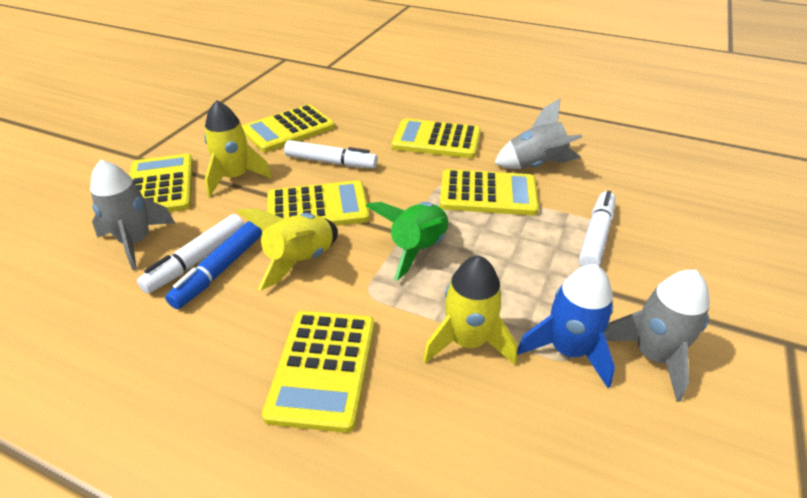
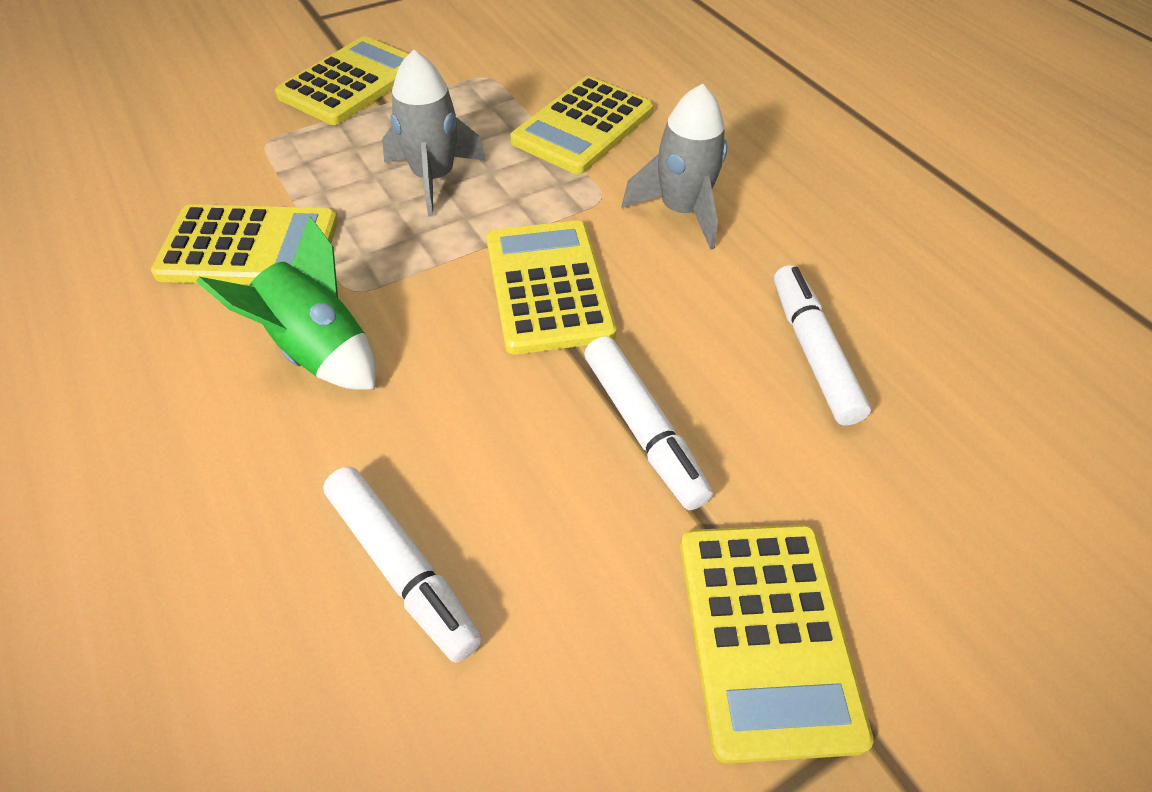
blue marker: 1 -> 0
blue rocket: 1 -> 0
grey rocket: 3 -> 2
yellow calculator: 6 -> 5
yellow rocket: 3 -> 0

